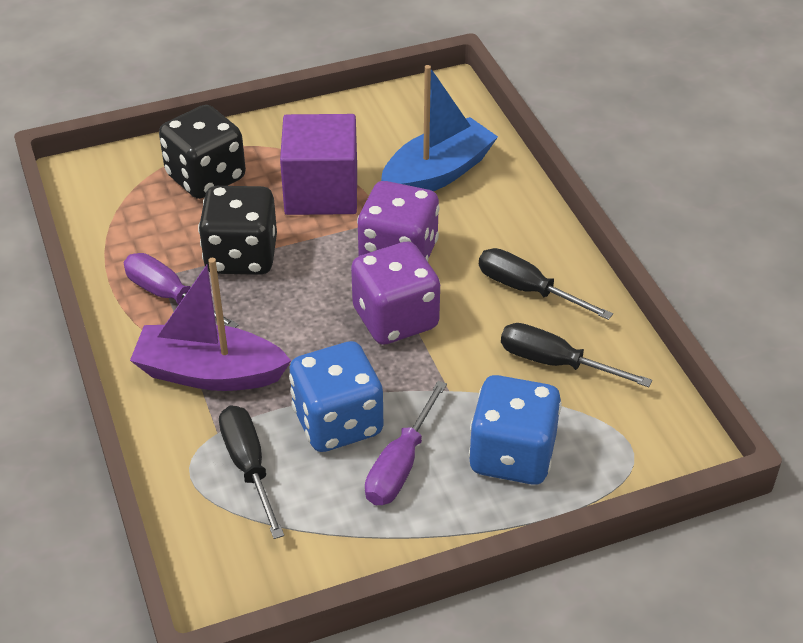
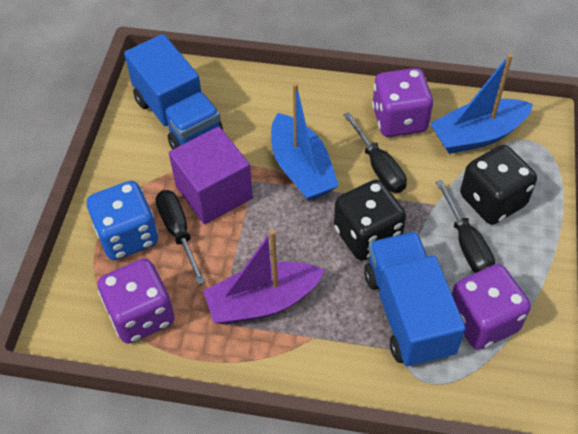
blue boat: 1 -> 2
blue dice: 2 -> 1
blue truck: 0 -> 2
purple dice: 2 -> 3
purple screwdriver: 2 -> 0

